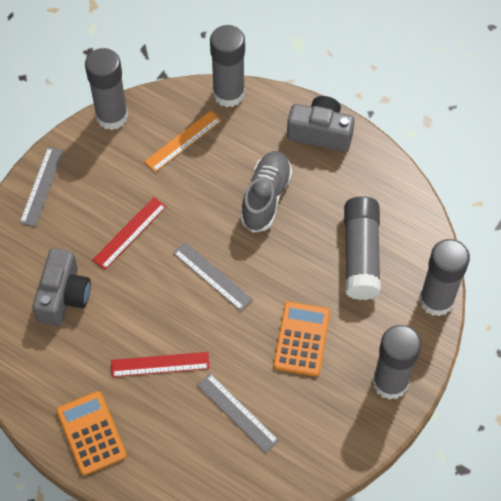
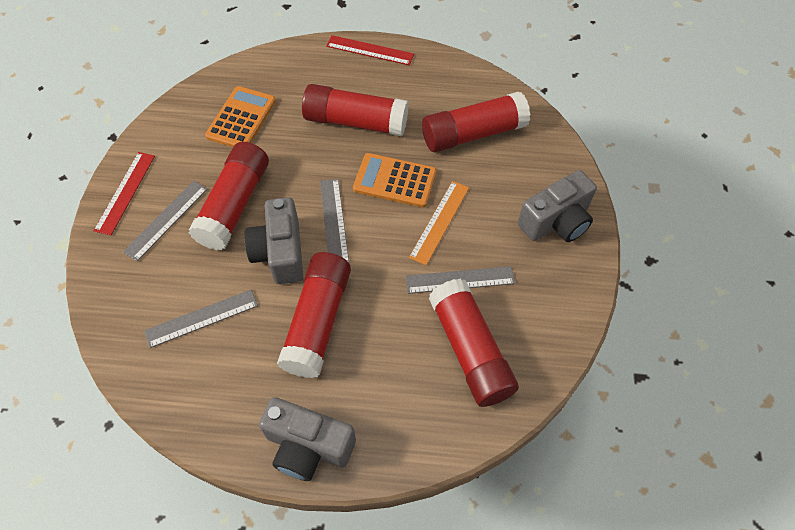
grey camera: 2 -> 3
grey glue stick: 5 -> 0
grey ruler: 3 -> 4
grey shoe: 1 -> 0
red glue stick: 0 -> 5

